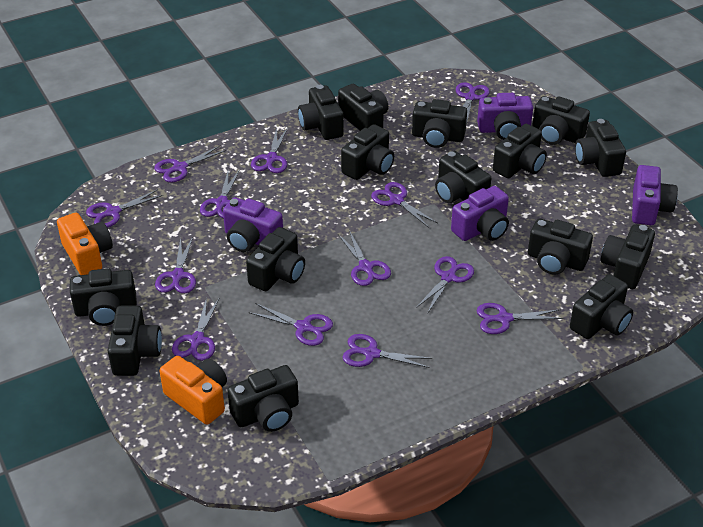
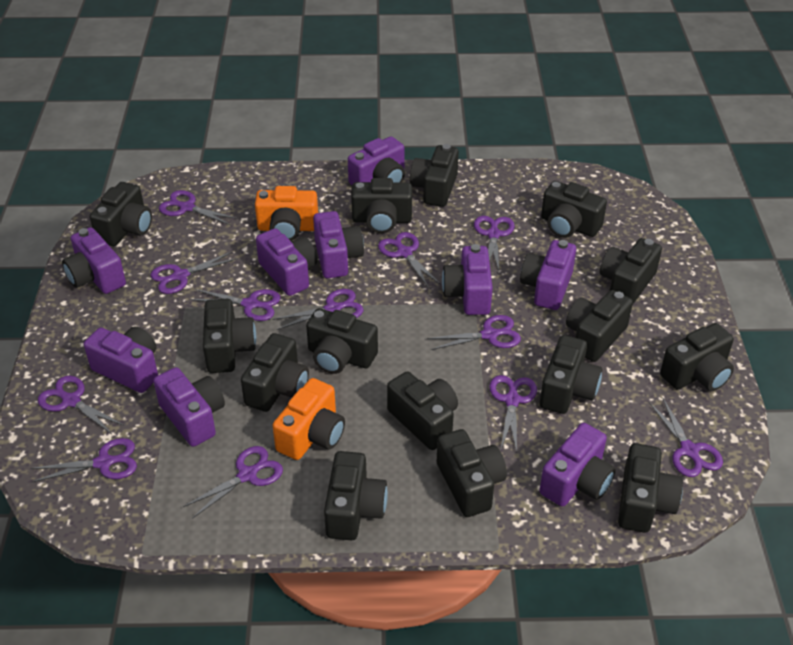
purple camera: 4 -> 9
purple scissors: 13 -> 12

